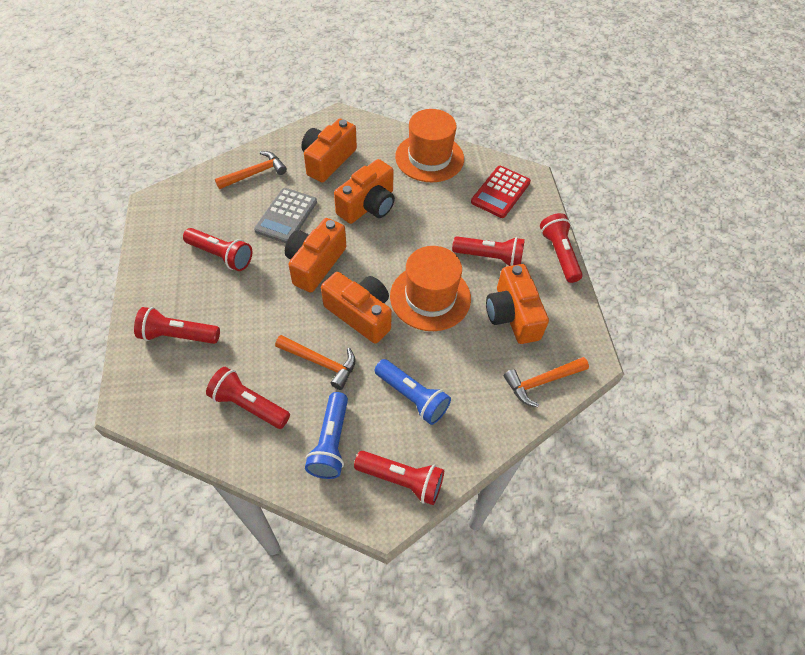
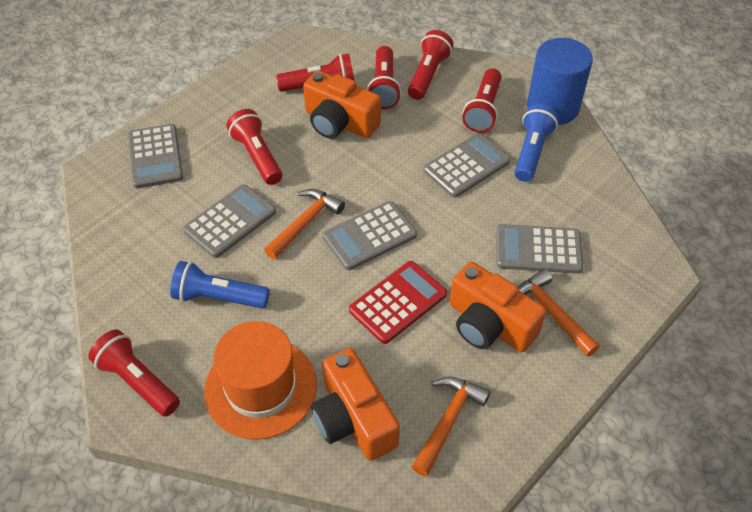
blue cylinder: 0 -> 1
grey calculator: 1 -> 5
orange camera: 5 -> 3
orange hat: 2 -> 1

